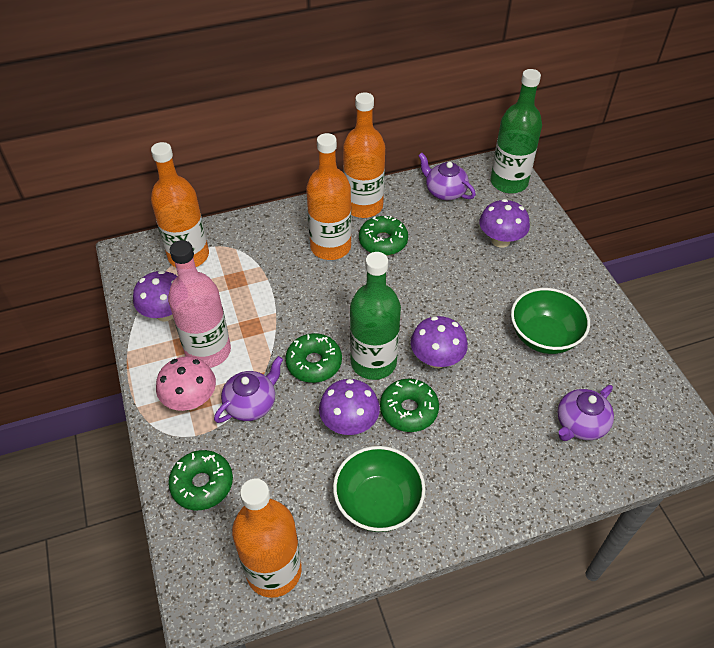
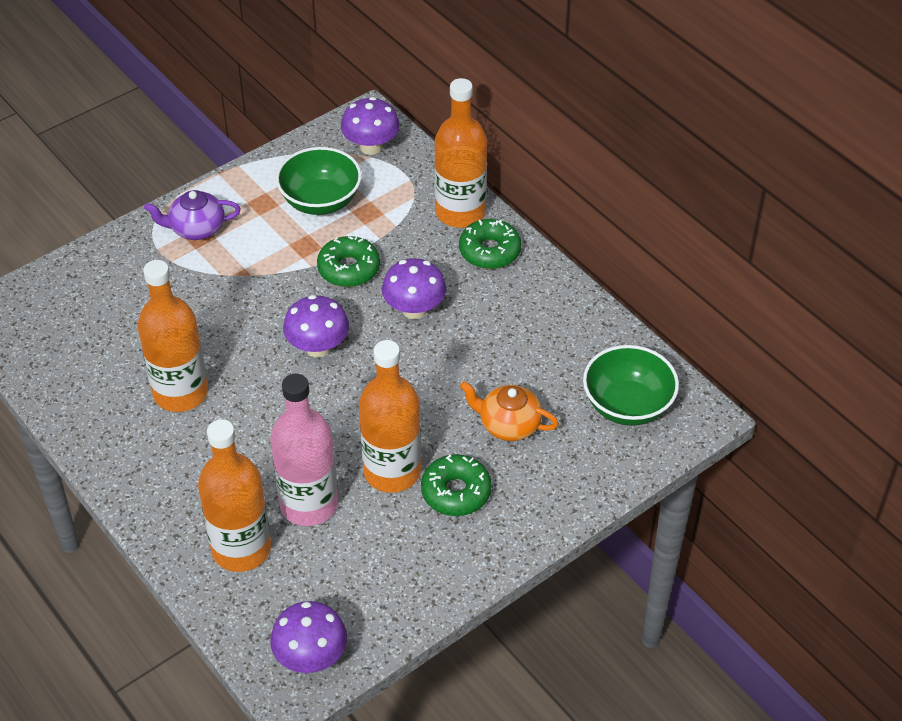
green bottle: 2 -> 0
green donut: 4 -> 3
orange teapot: 0 -> 1
pink mushroom: 1 -> 0
purple teapot: 3 -> 1

